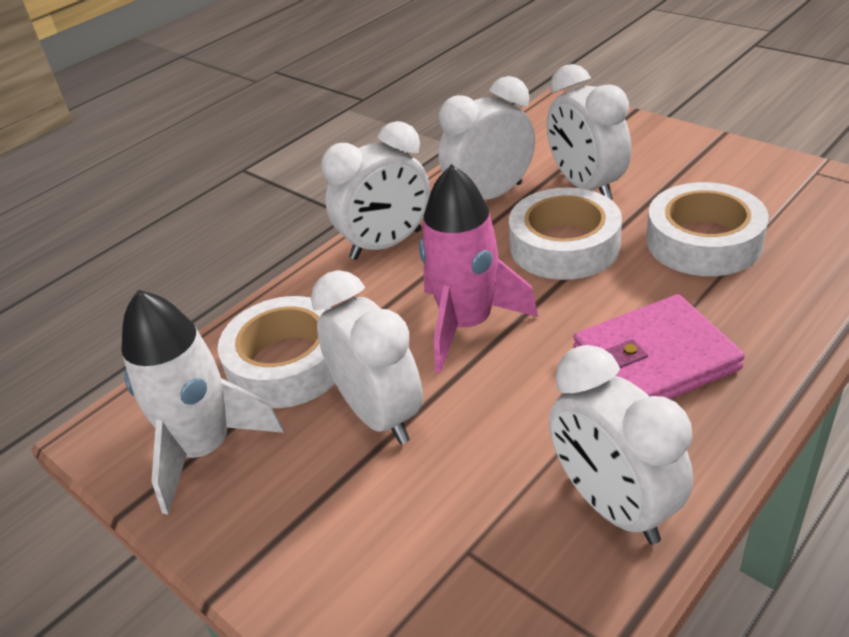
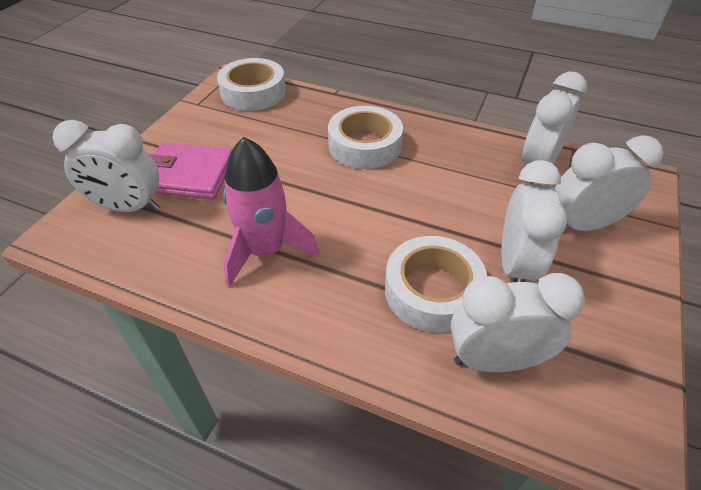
white rocket: 1 -> 0

